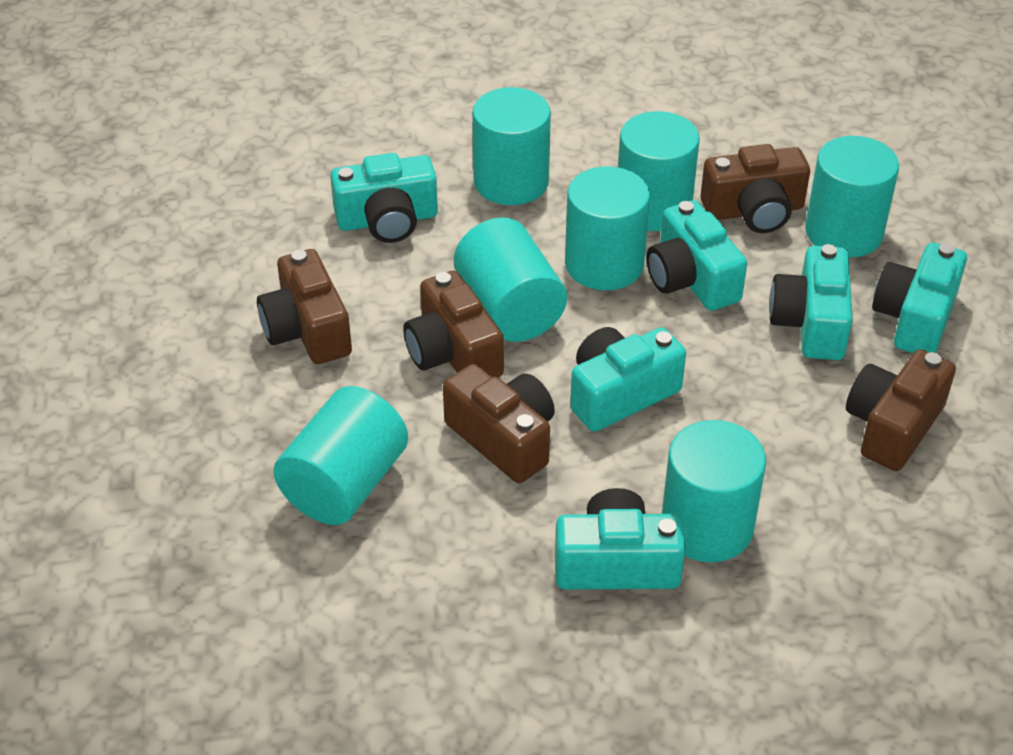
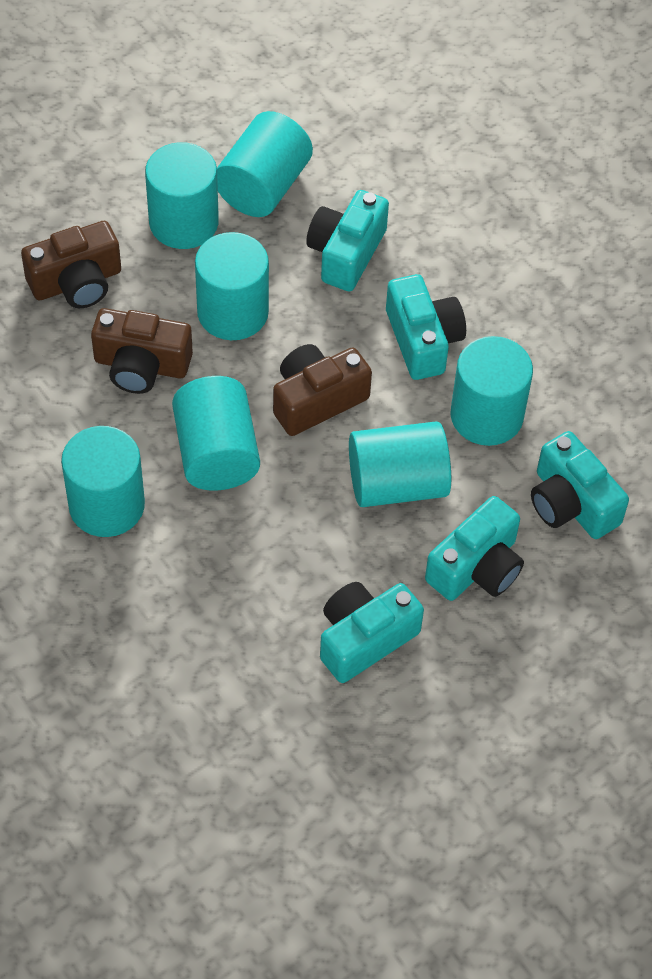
brown camera: 5 -> 3
turquoise camera: 6 -> 5

